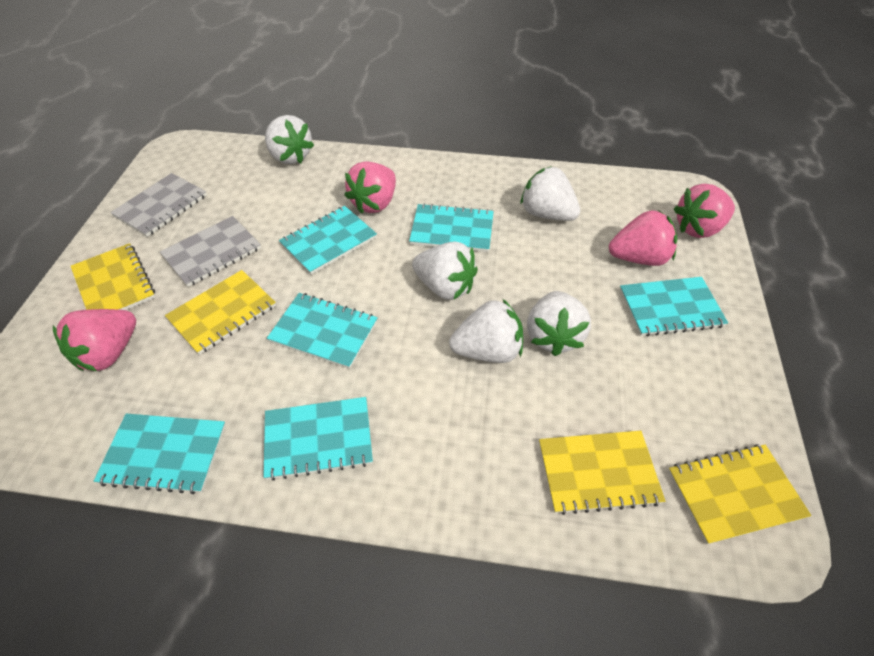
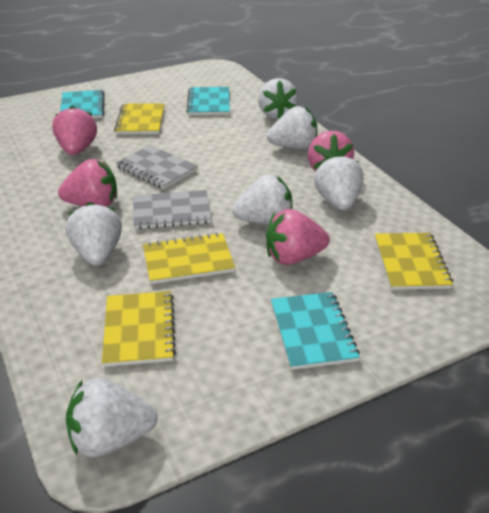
turquoise notebook: 6 -> 3
white strawberry: 5 -> 6

